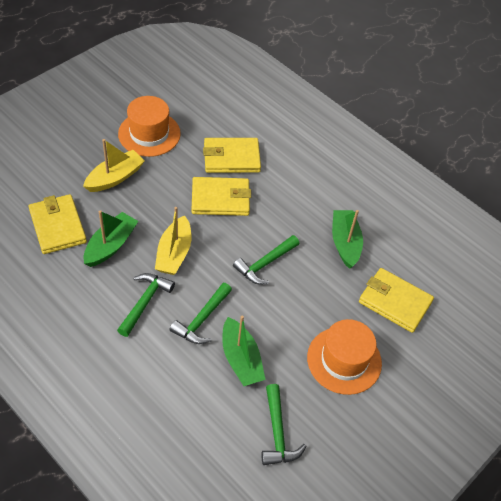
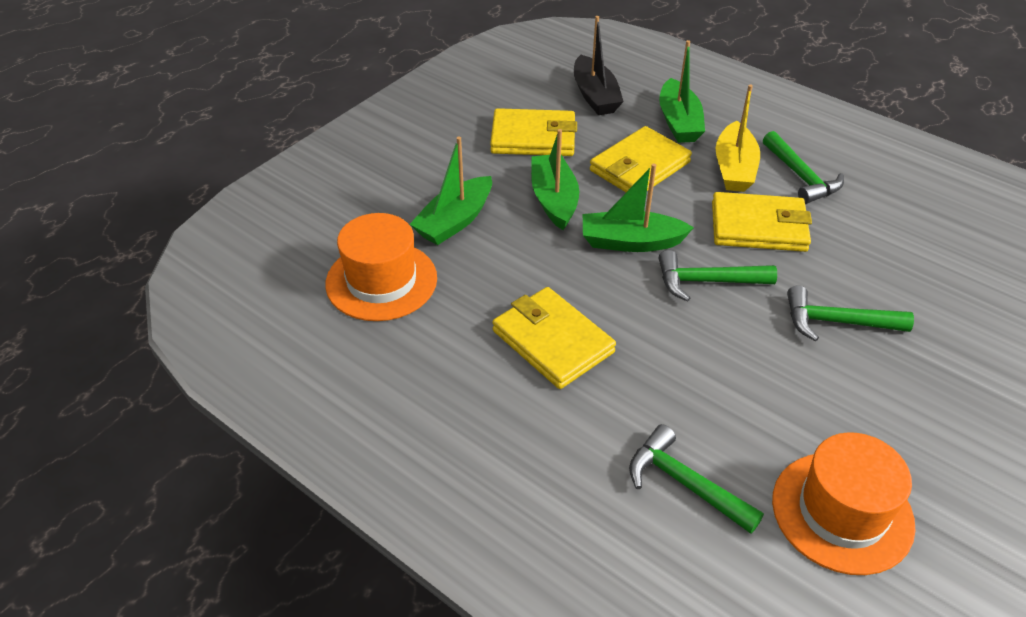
black boat: 0 -> 1
green boat: 3 -> 4
yellow boat: 2 -> 1

